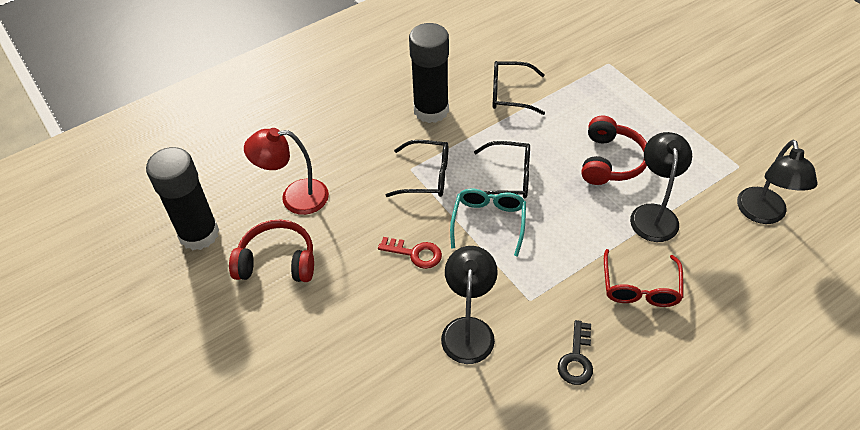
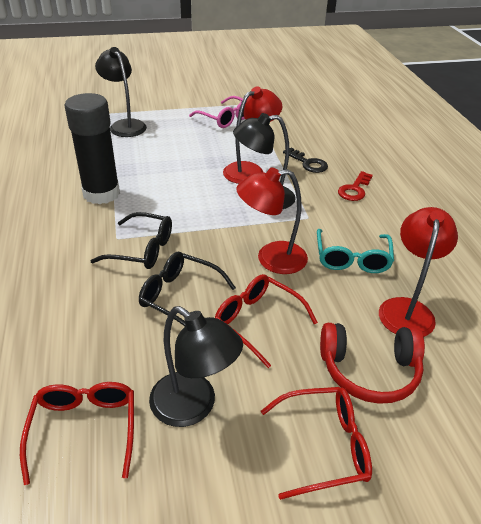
black glasses: 3 -> 2
black glue stick: 2 -> 1
pink glasses: 0 -> 1
red glasses: 1 -> 3
red headphones: 2 -> 1
red lamp: 1 -> 3

